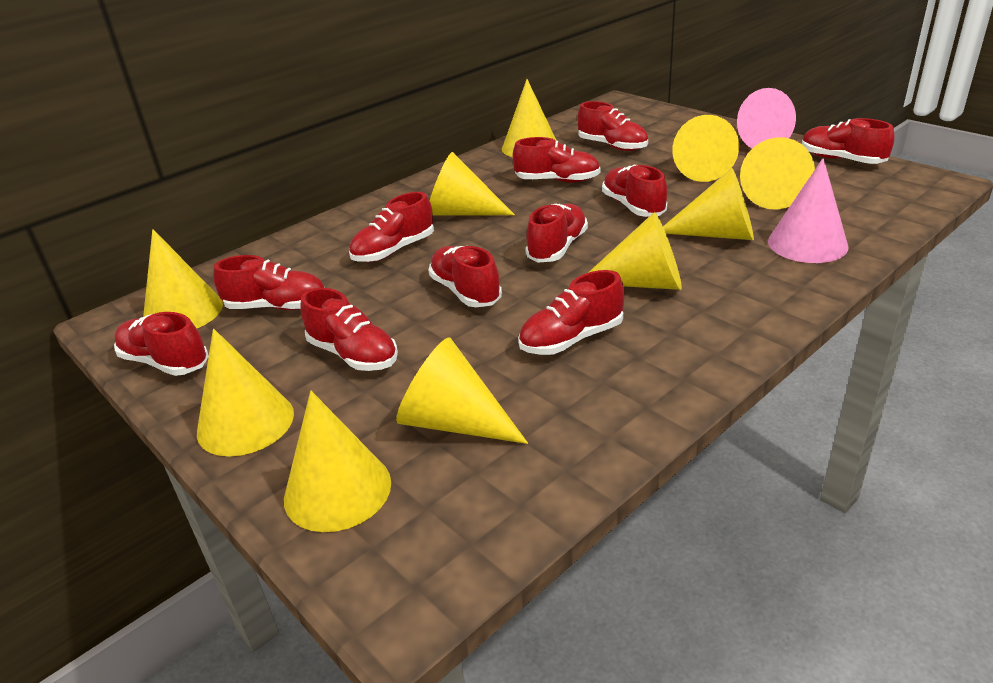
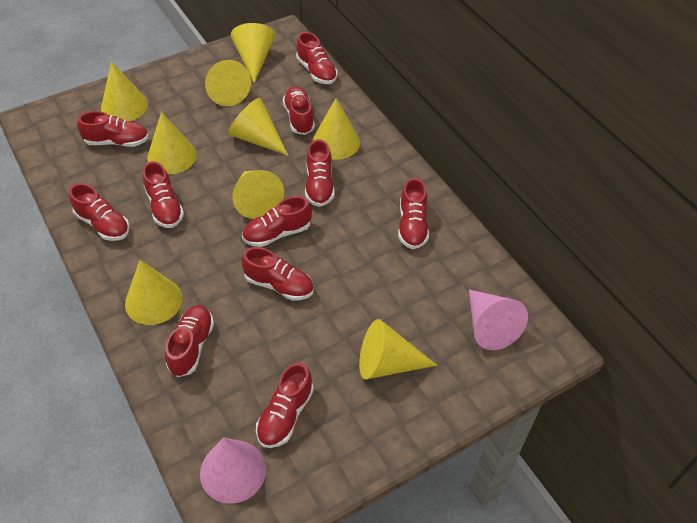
yellow cone: 10 -> 9

